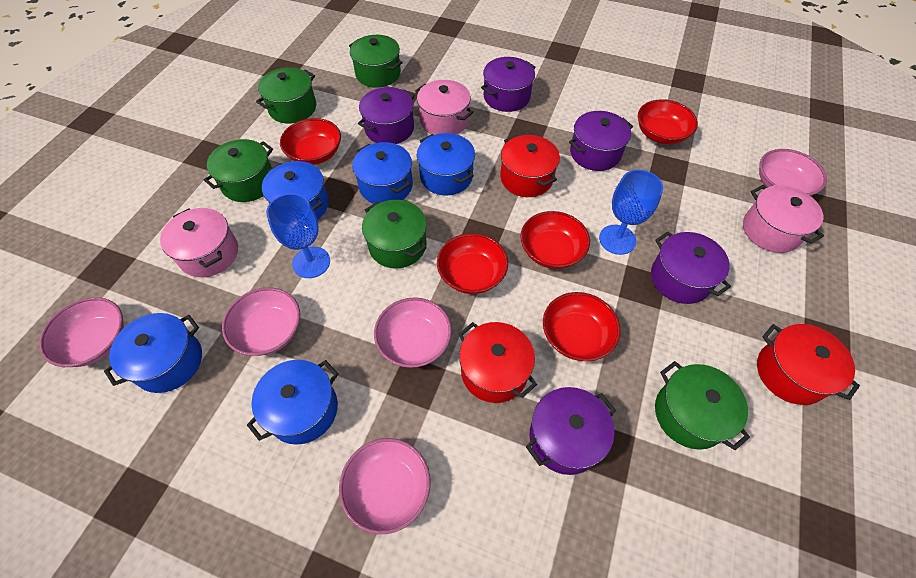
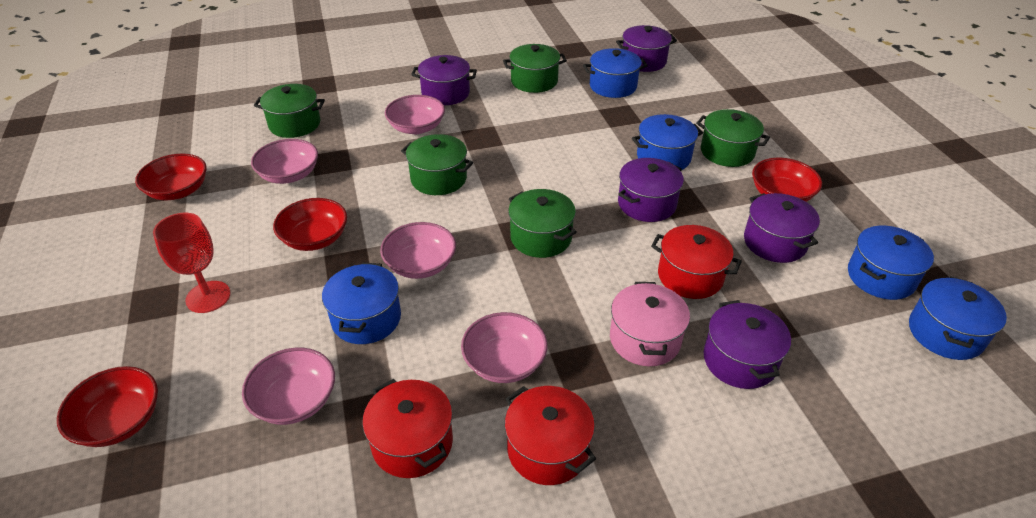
blue goblet: 2 -> 0
pink pot: 3 -> 1
red bowl: 5 -> 4
red goblet: 0 -> 1

